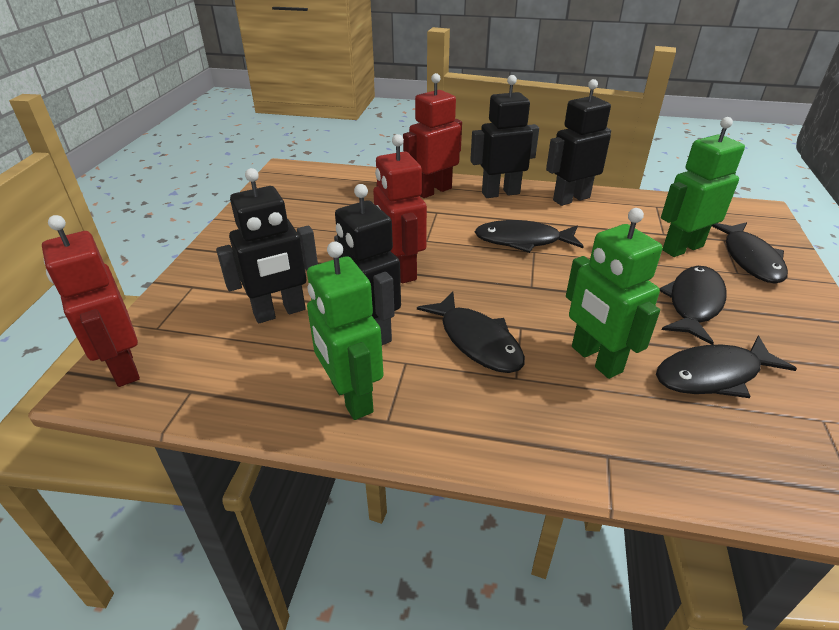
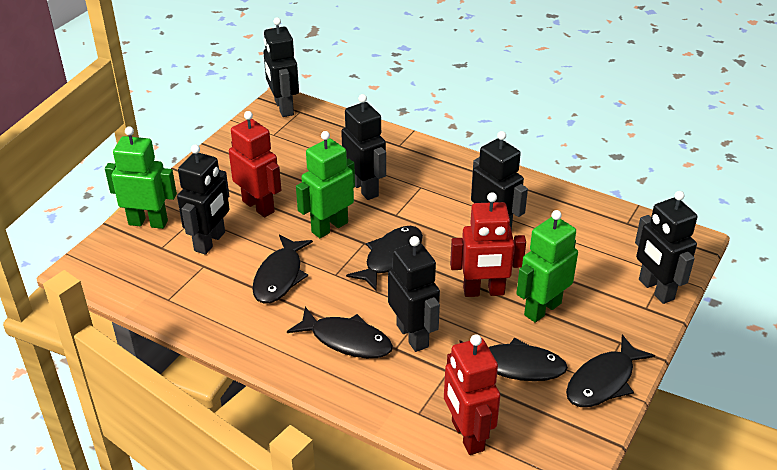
black robot: 4 -> 6

